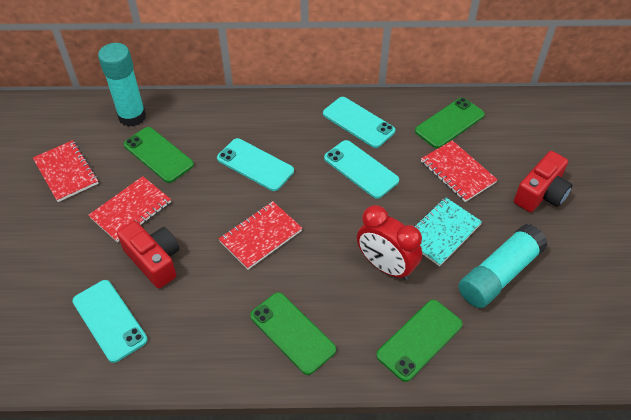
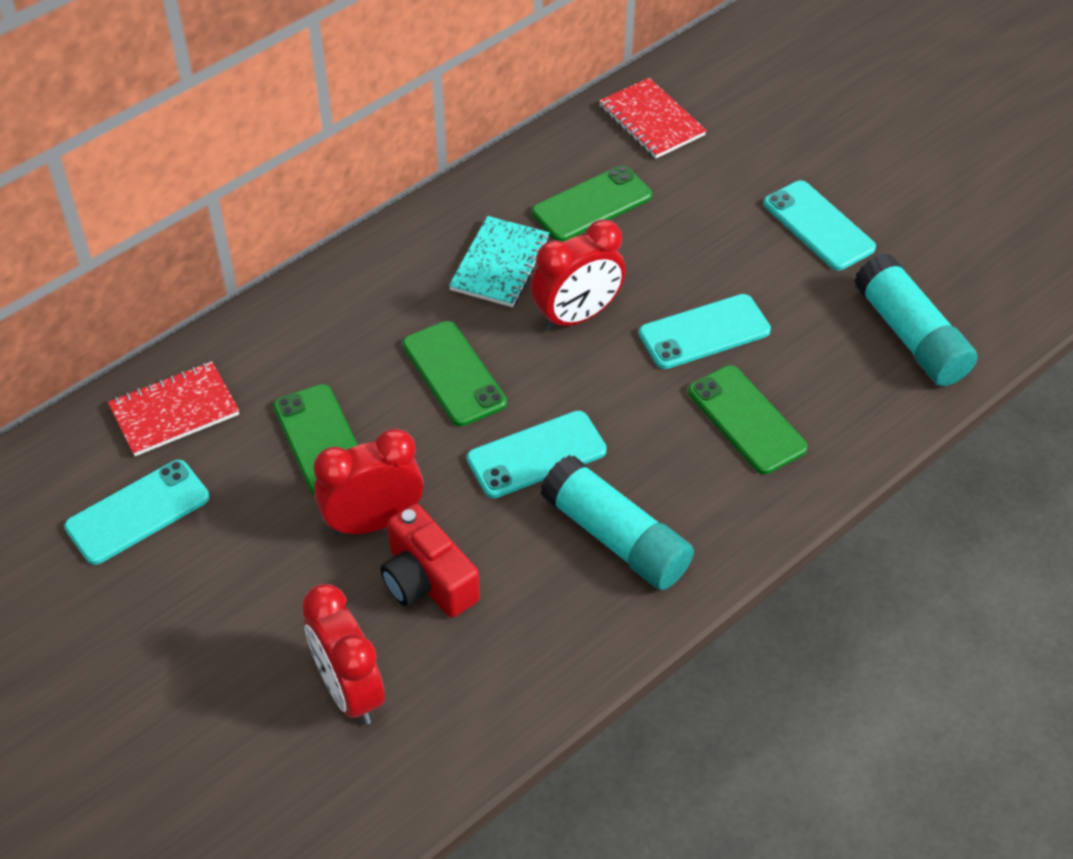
red camera: 2 -> 1
red clock: 1 -> 3
red notebook: 4 -> 2

